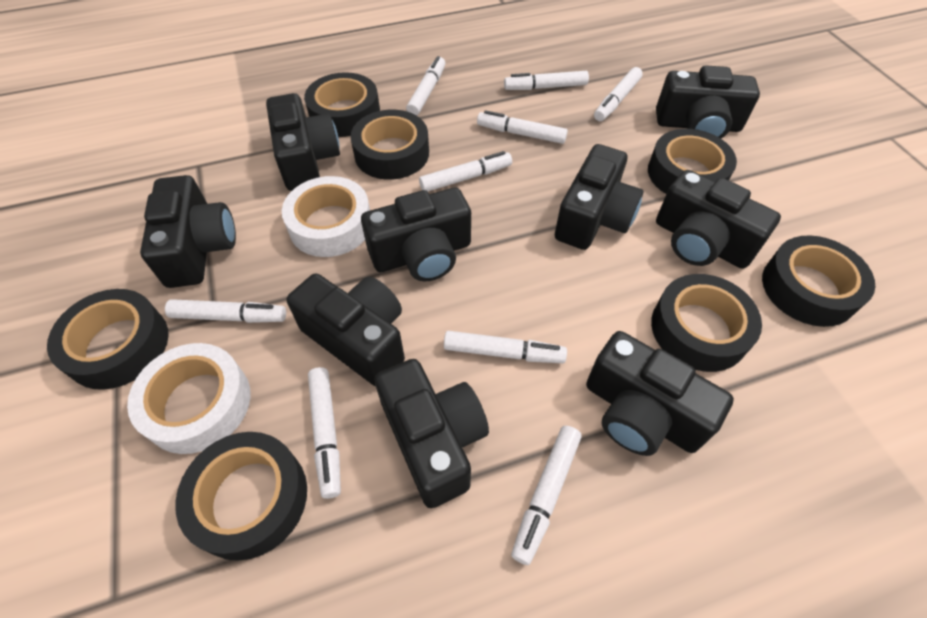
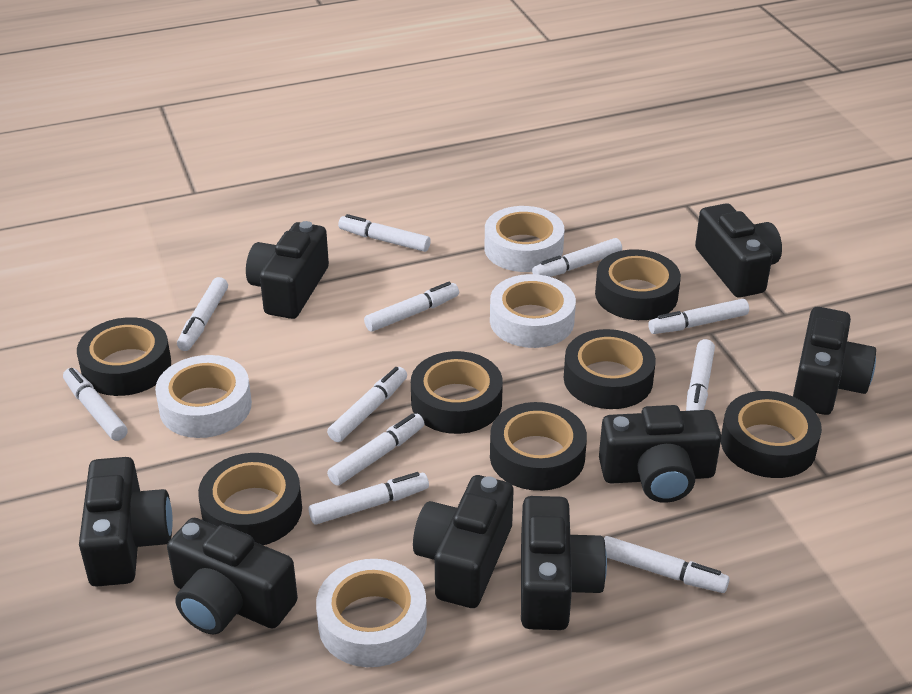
black camera: 9 -> 8
white marker: 9 -> 11
white tape: 2 -> 4

